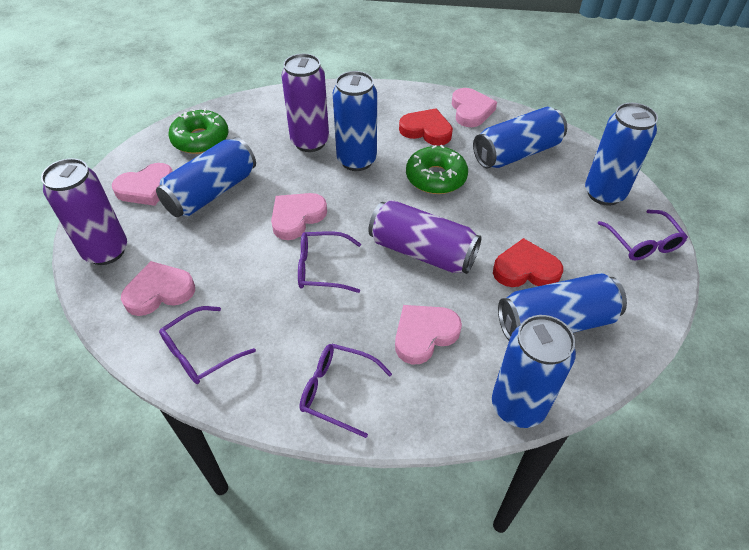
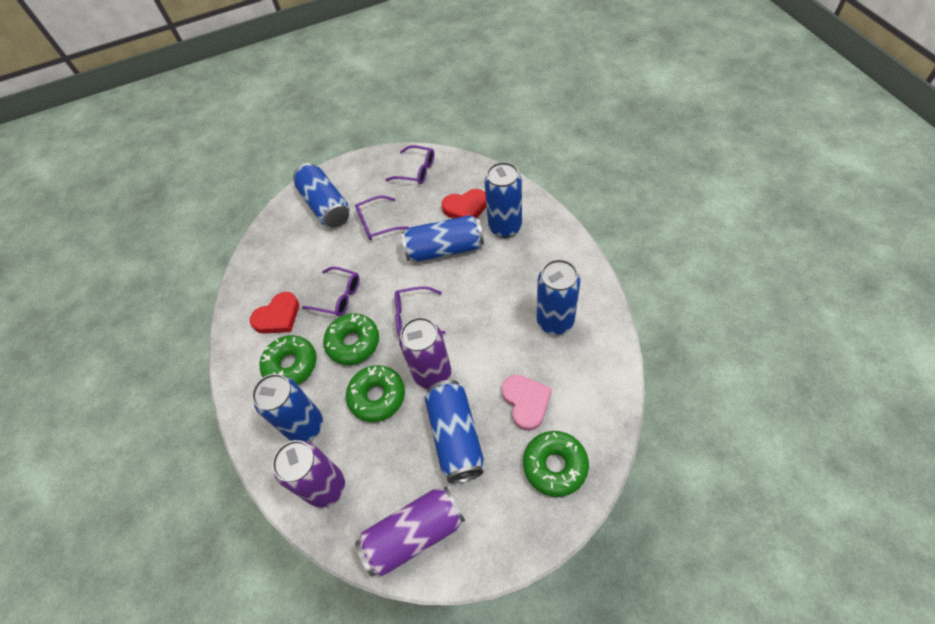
green donut: 2 -> 4
pink heart: 5 -> 1

